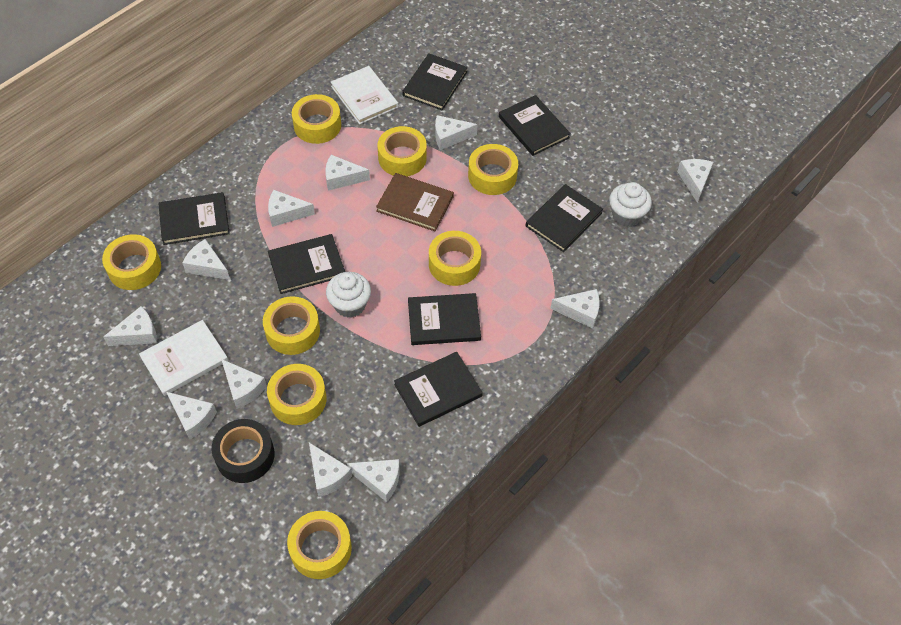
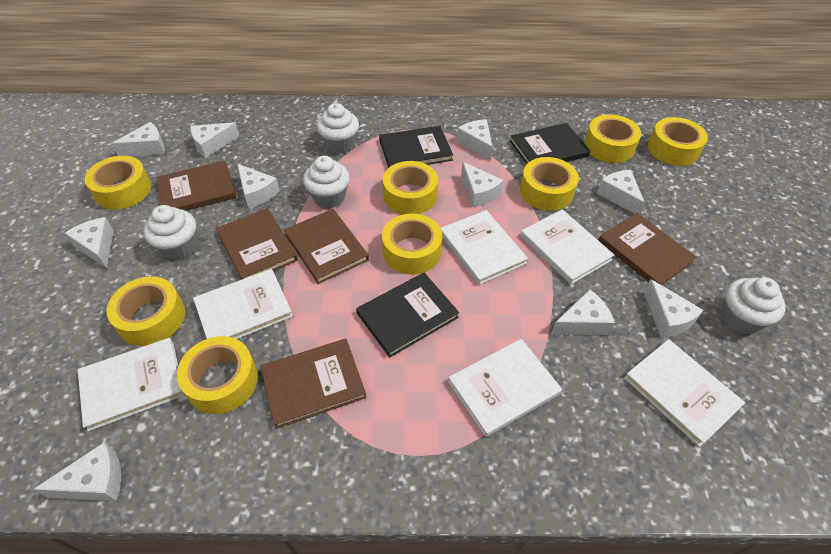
black book: 7 -> 3
black tape: 1 -> 0
brown book: 1 -> 5
white book: 2 -> 6
white cheese: 11 -> 10
white cupcake: 2 -> 4

